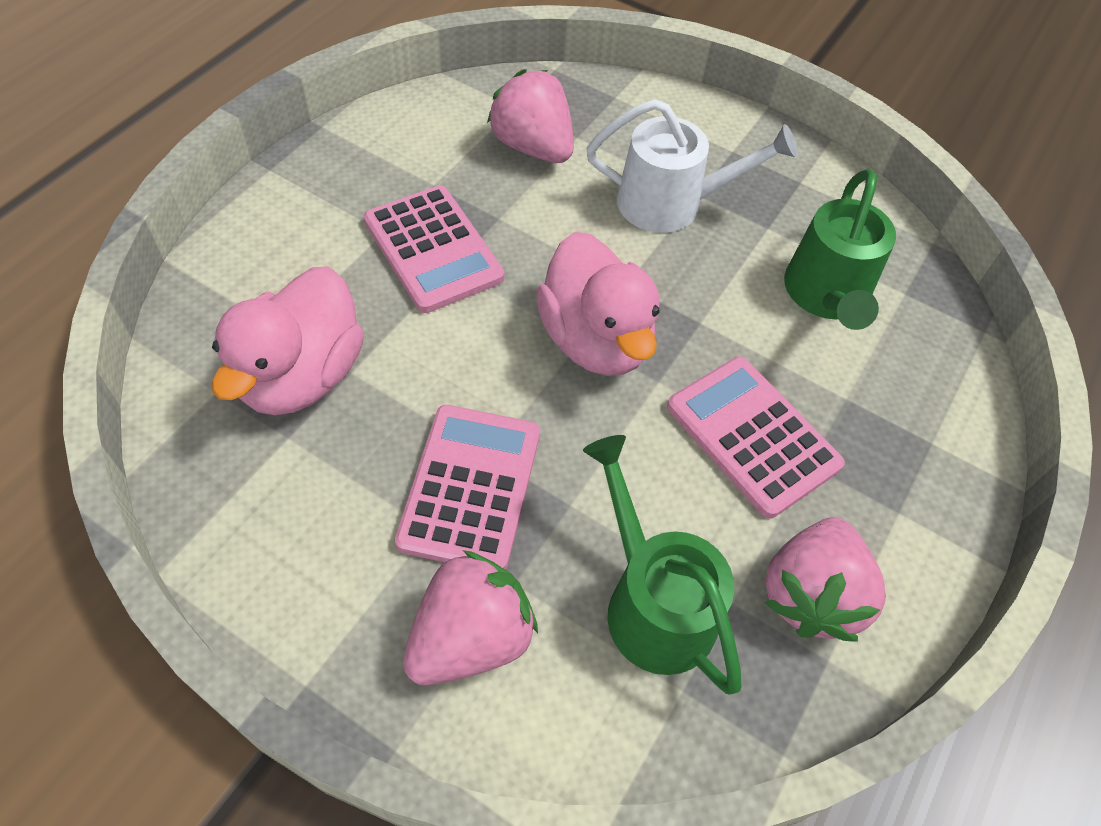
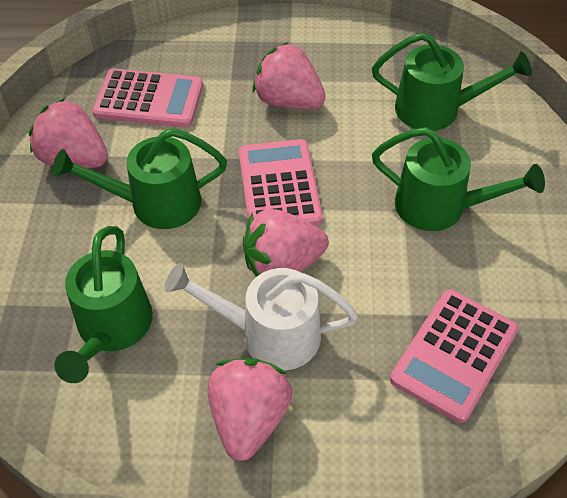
green watering can: 2 -> 4
pink duck: 2 -> 0
pink strawberry: 3 -> 4

